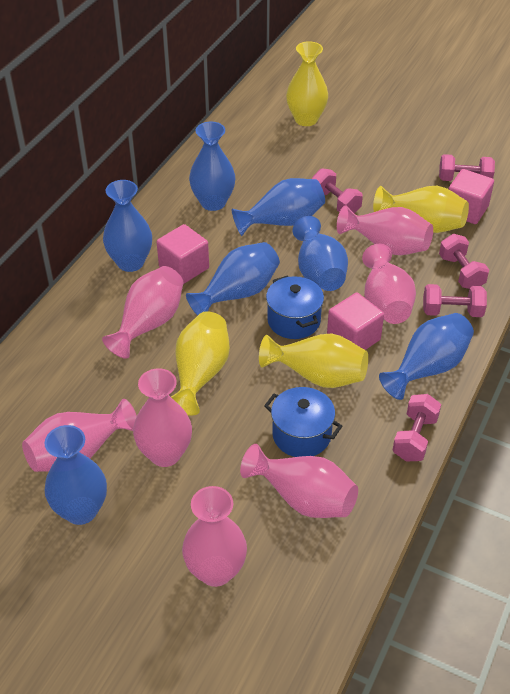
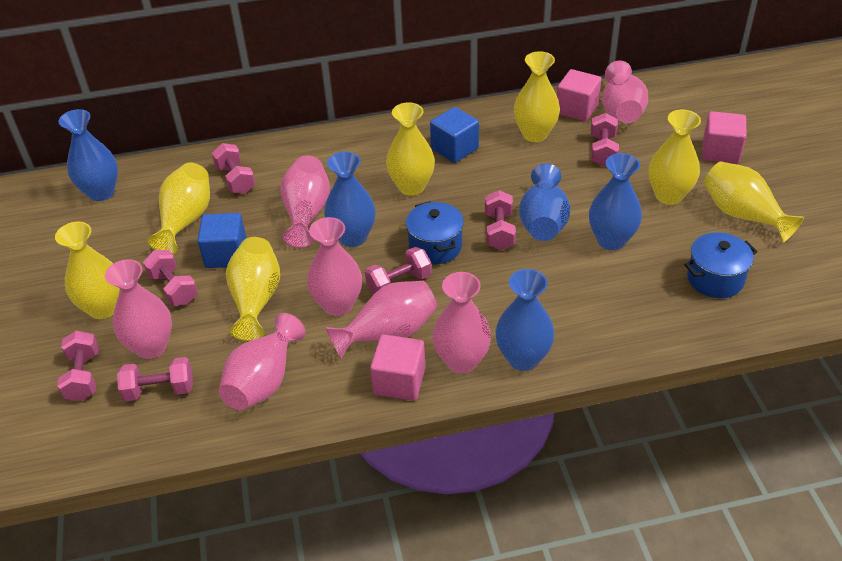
blue cube: 0 -> 2
blue vase: 7 -> 5
pink dumbbell: 5 -> 7
yellow vase: 4 -> 7

